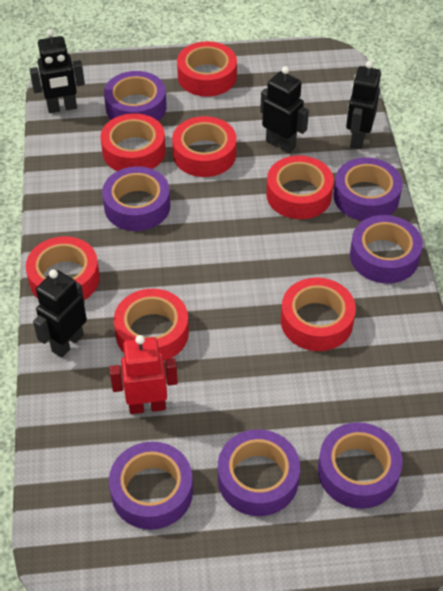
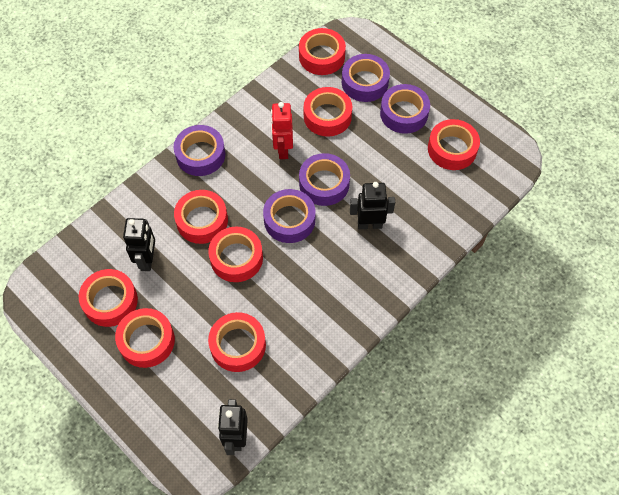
black robot: 4 -> 3
purple tape: 7 -> 5
red tape: 7 -> 8

